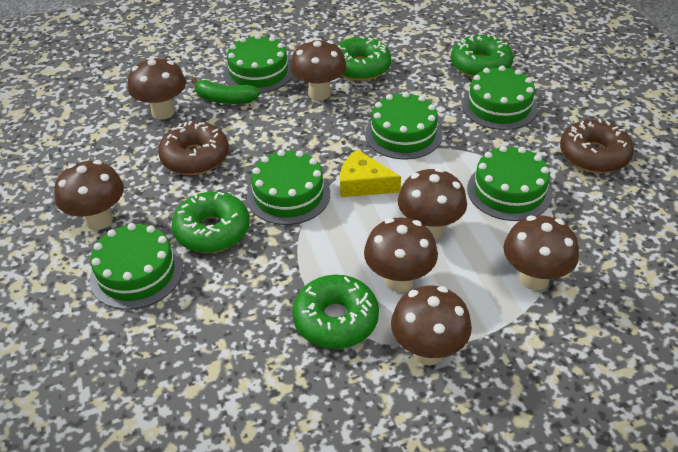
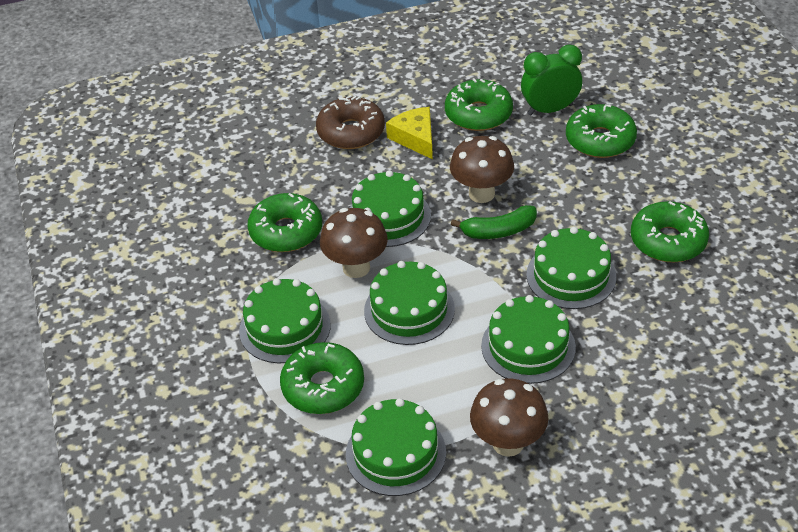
brown donut: 2 -> 1
brown mushroom: 7 -> 3
green clock: 0 -> 1
green donut: 4 -> 5

